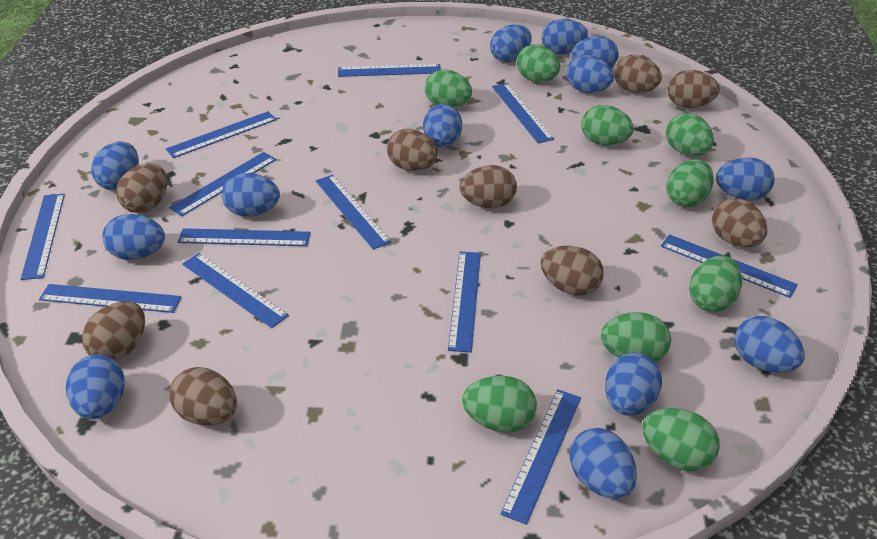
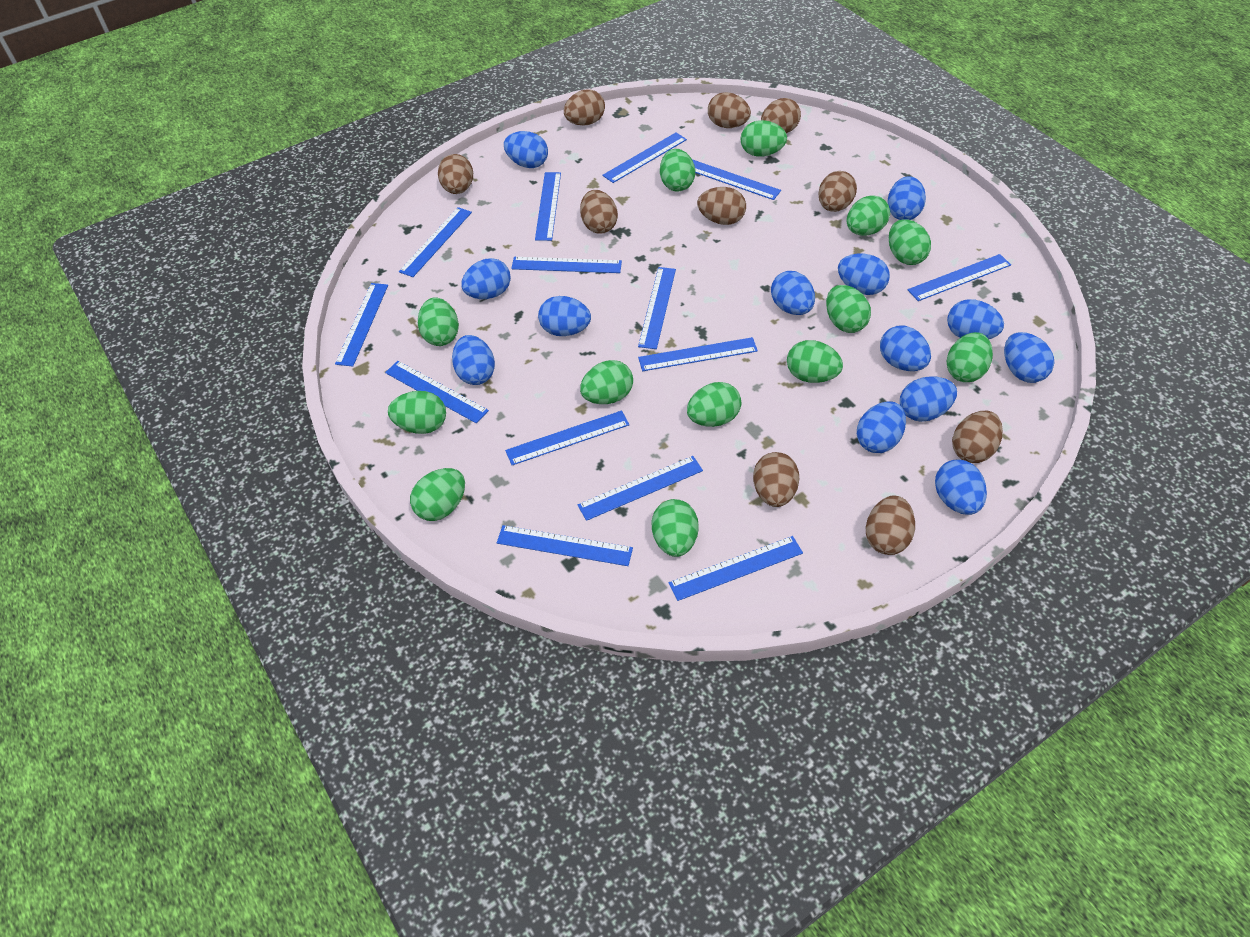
blue ruler: 12 -> 14
brown egg: 9 -> 10
green egg: 9 -> 13

